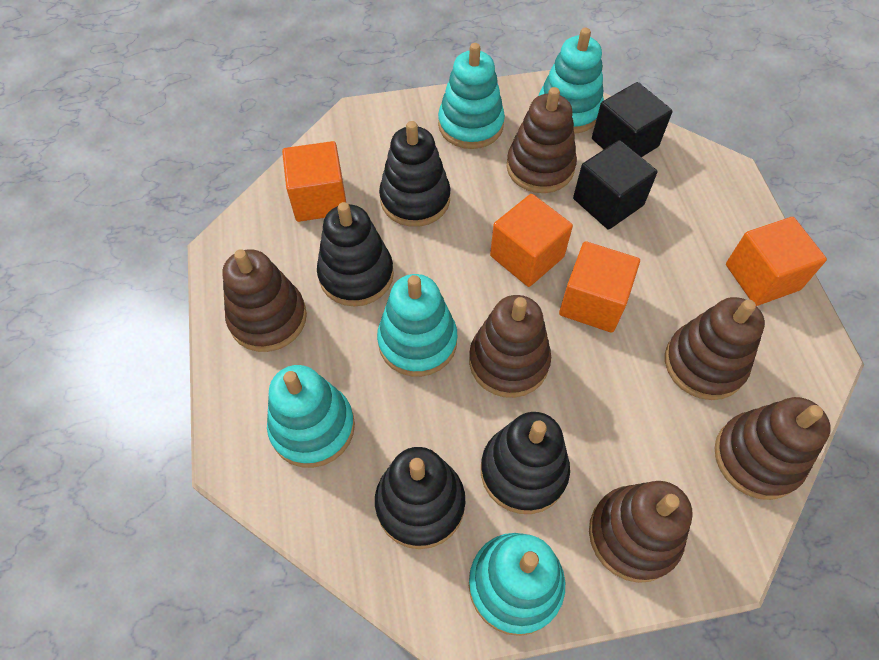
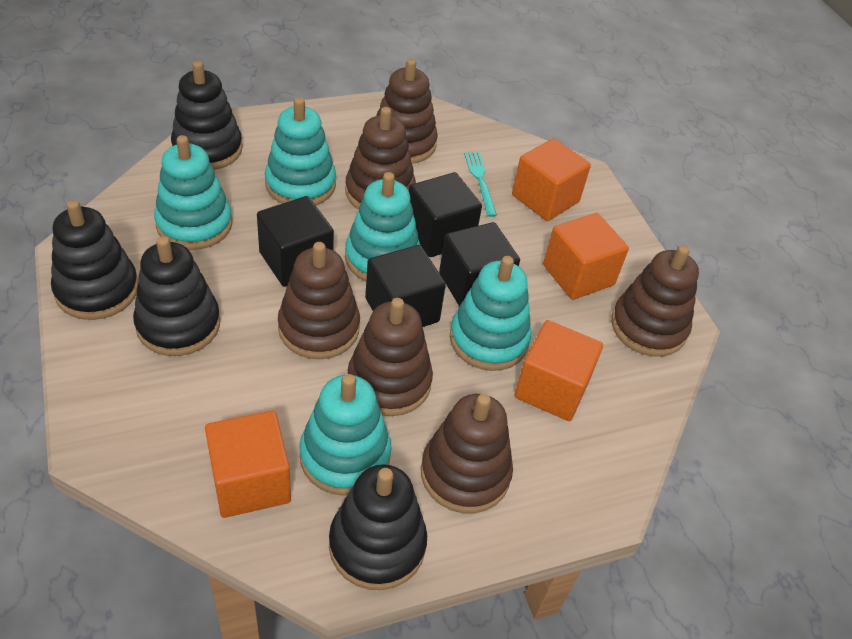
black cube: 2 -> 4
turquoise fork: 0 -> 1

